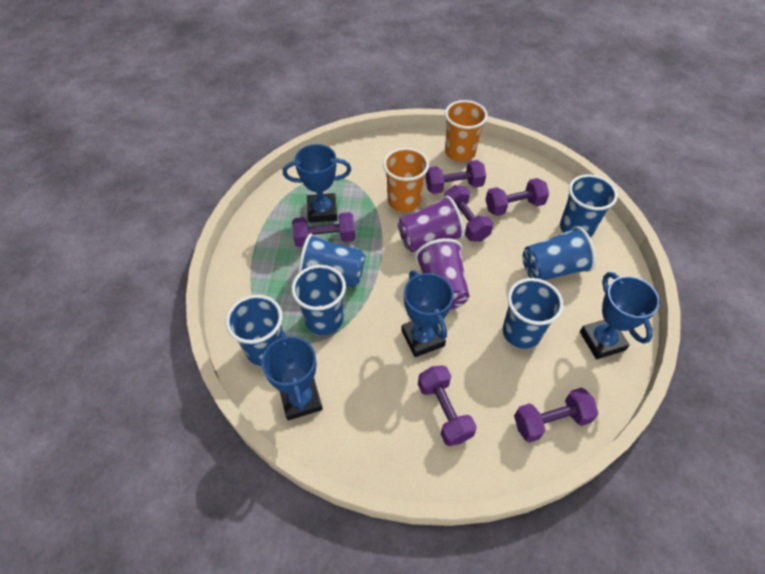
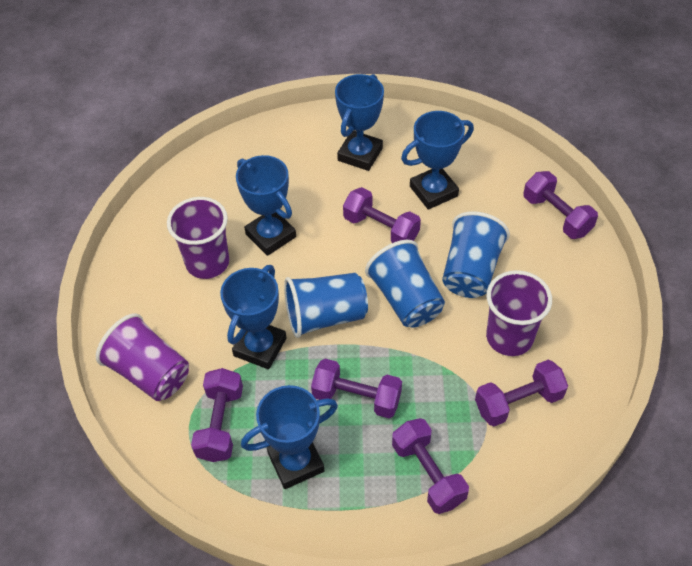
blue cup: 6 -> 3
blue trophy: 4 -> 5
orange cup: 2 -> 0
purple cup: 2 -> 3

